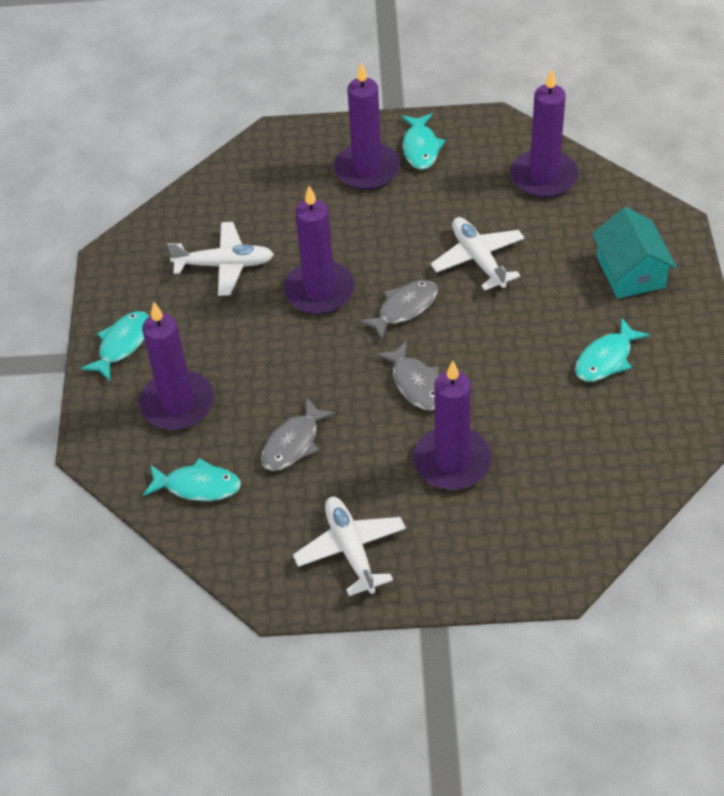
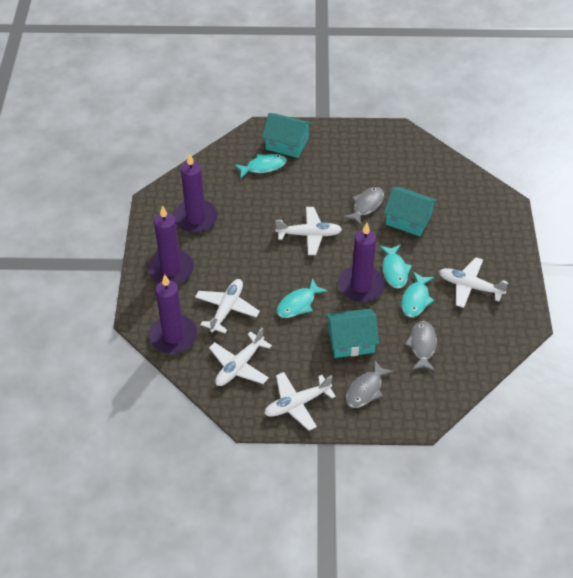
purple candle: 5 -> 4
turquoise house: 1 -> 3
white plane: 3 -> 5

